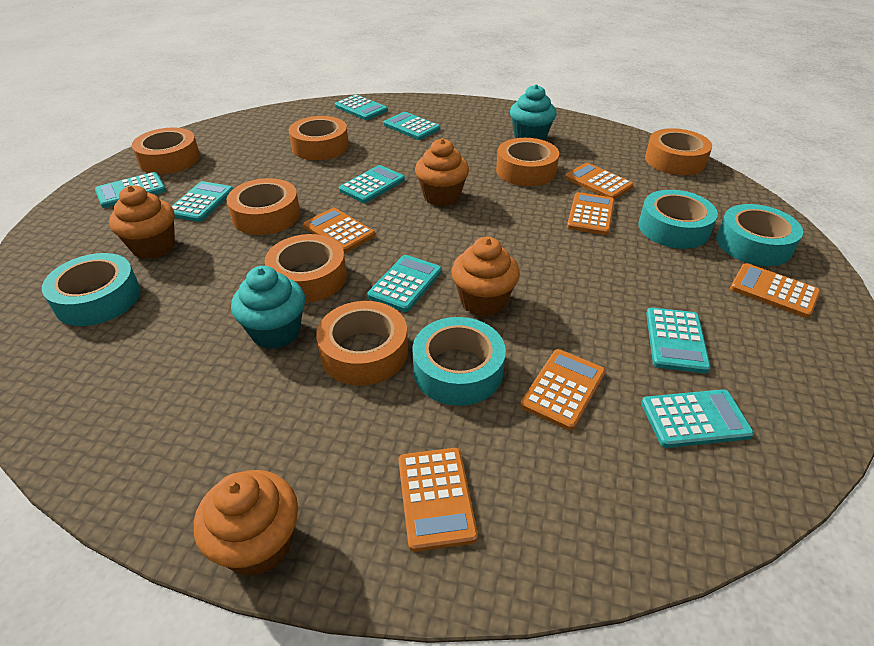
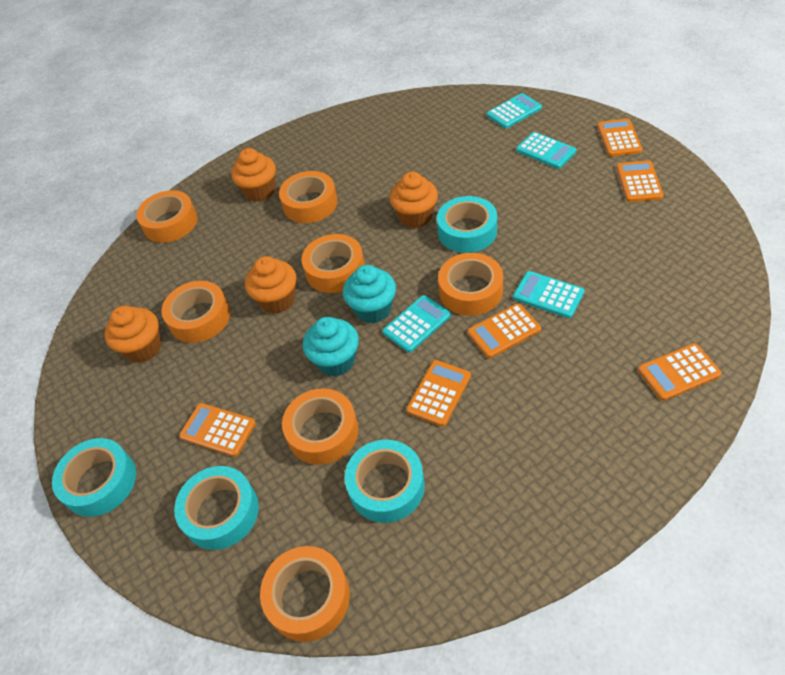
turquoise calculator: 8 -> 4

